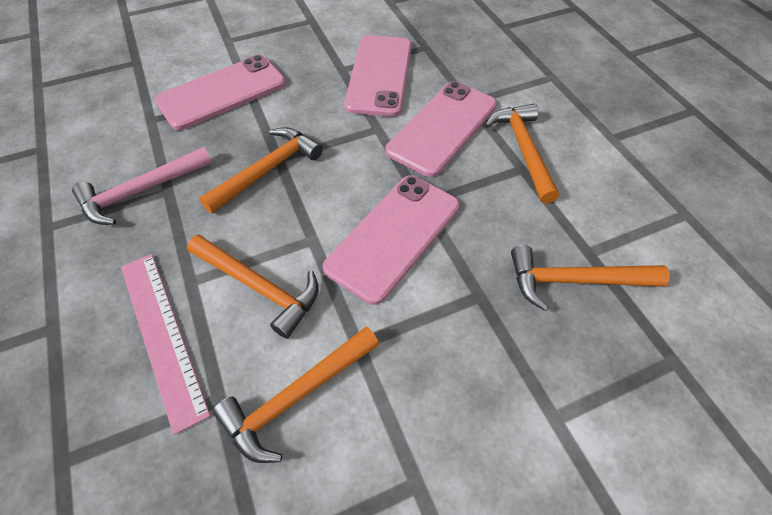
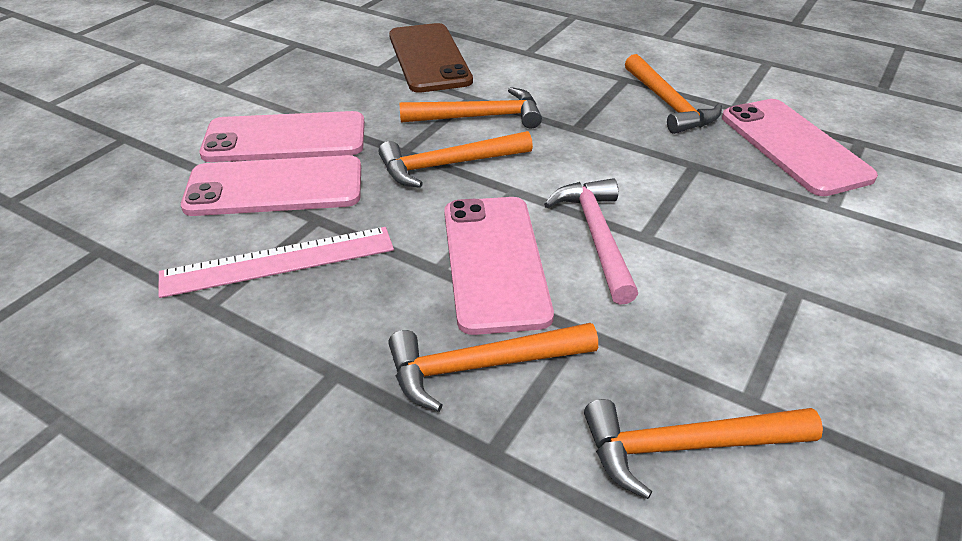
brown phone: 0 -> 1

